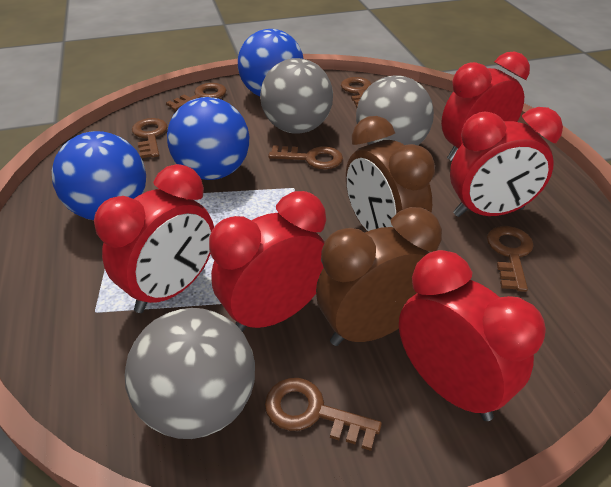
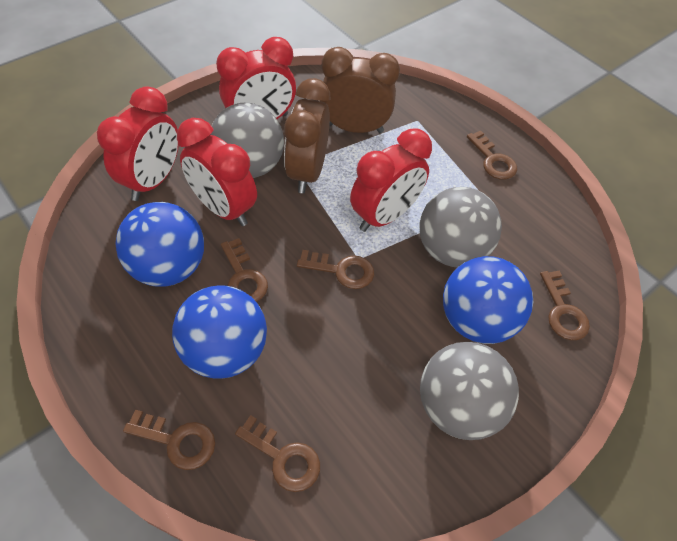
red clock: 5 -> 4

